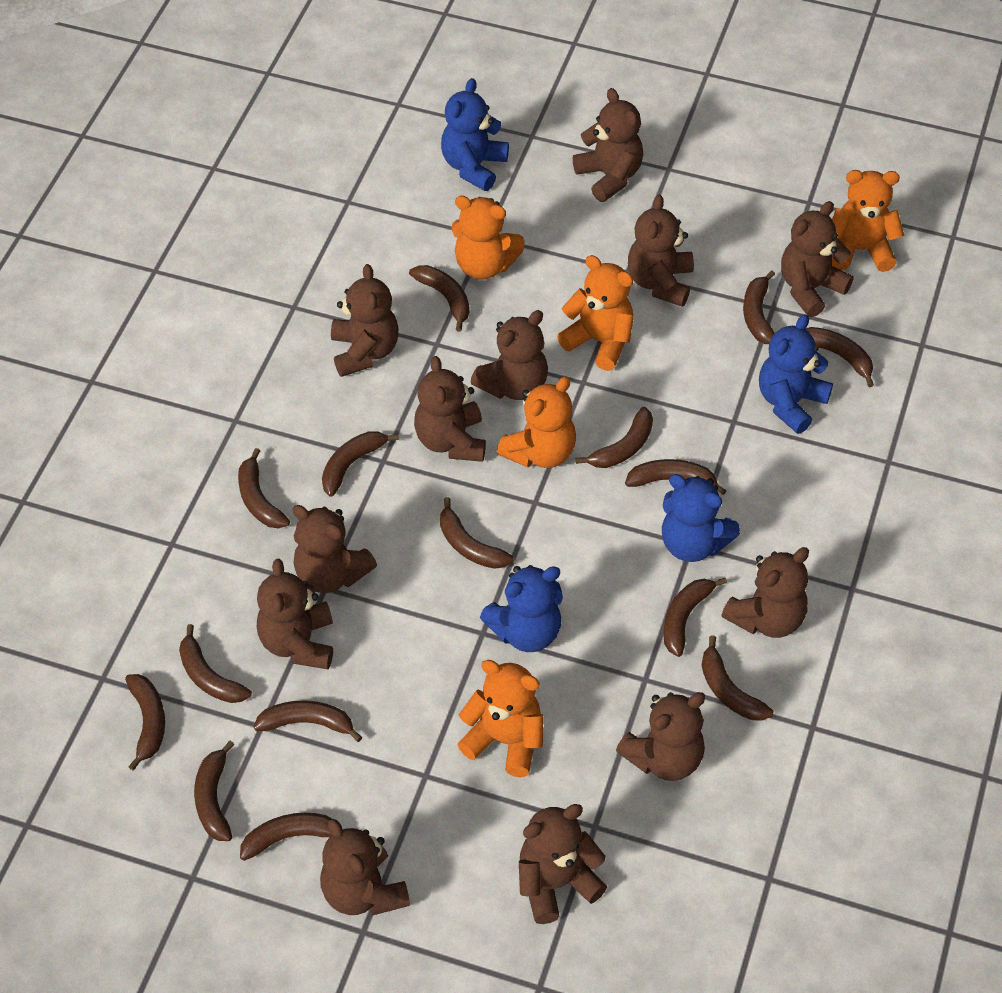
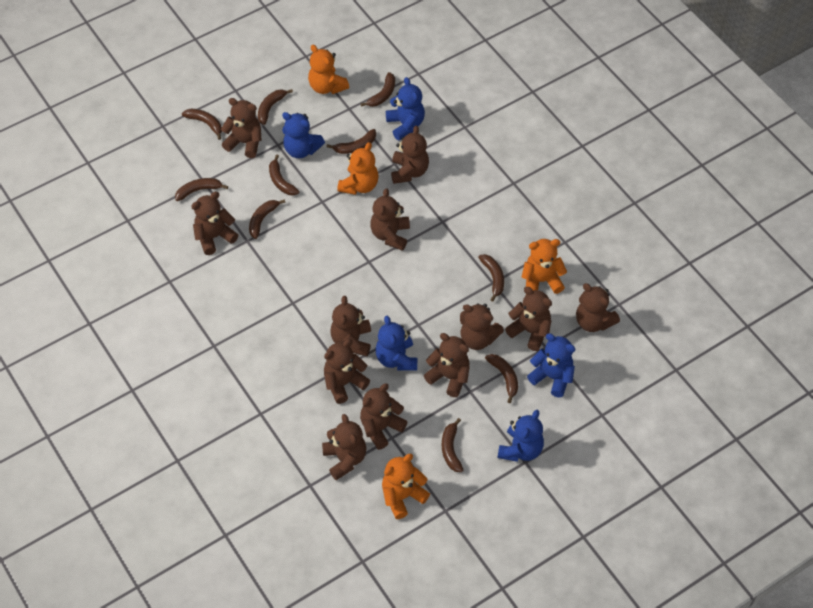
blue teddy bear: 4 -> 5
brown banana: 15 -> 10
orange teddy bear: 5 -> 4

